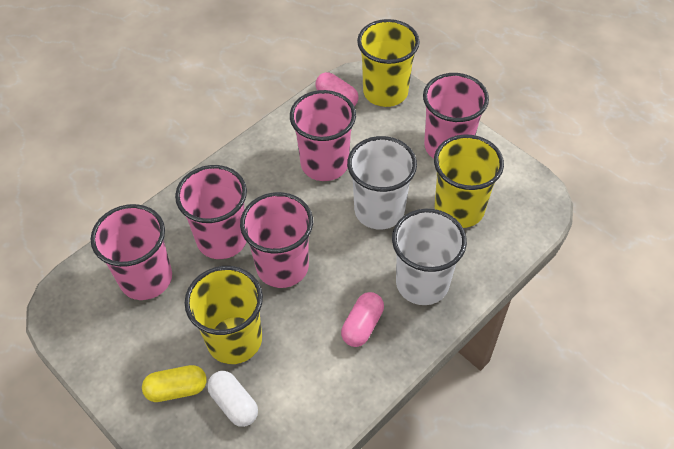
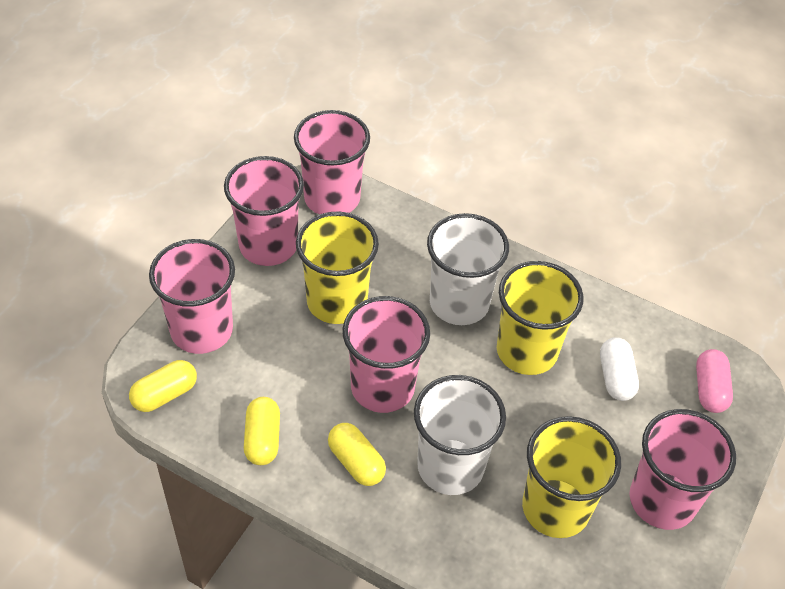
pink capsule: 2 -> 1
yellow capsule: 1 -> 3

